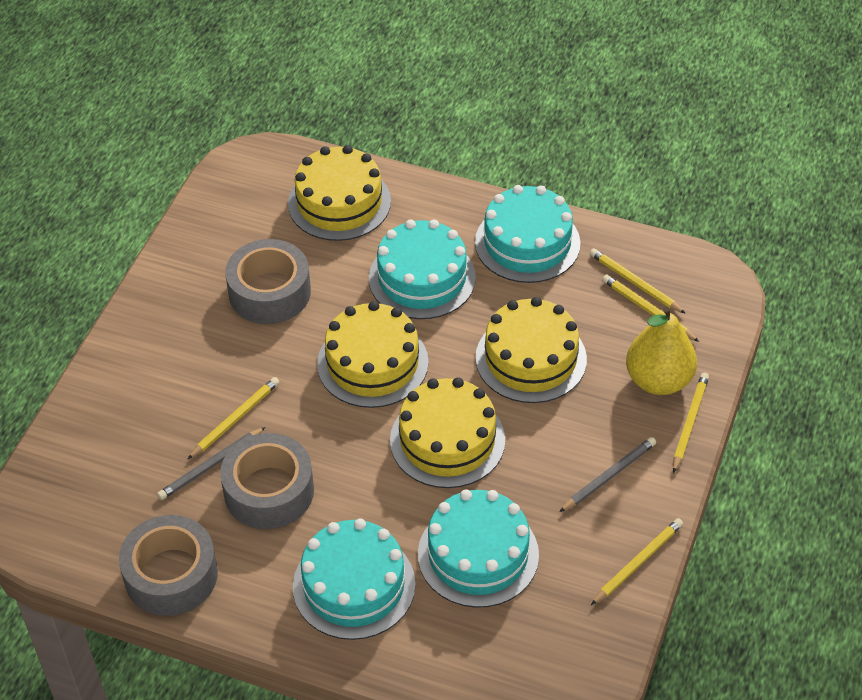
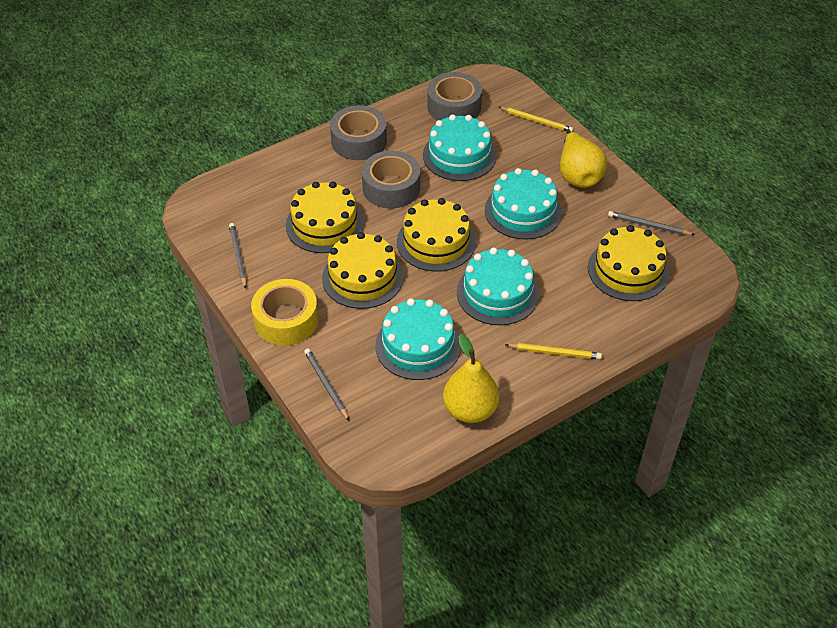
grey pencil: 2 -> 3
yellow pear: 1 -> 2
yellow pencil: 5 -> 2
yellow tape: 0 -> 1

